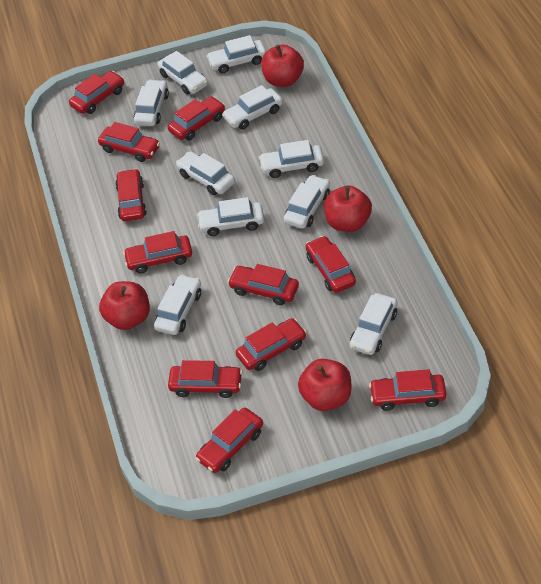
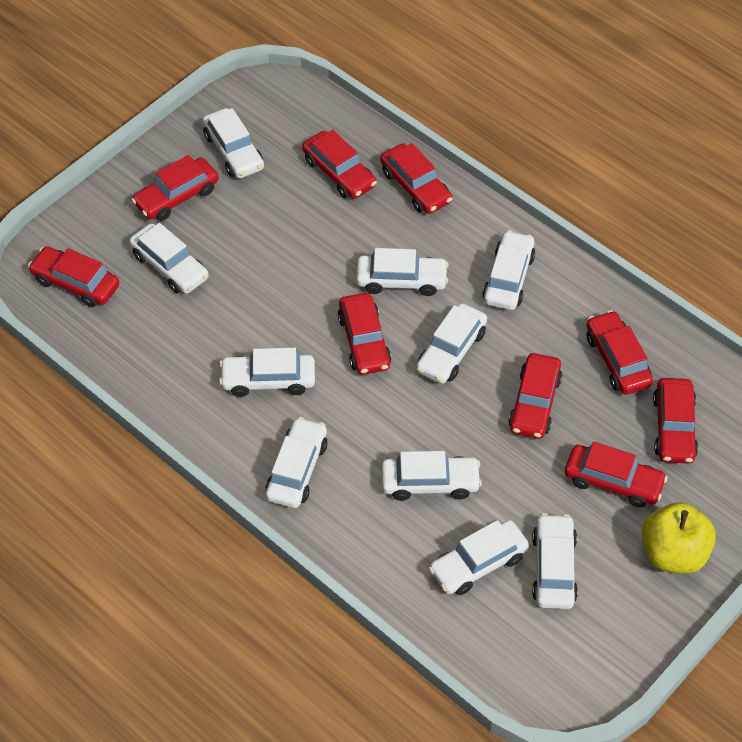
red apple: 4 -> 0
red car: 11 -> 9
yellow apple: 0 -> 1

